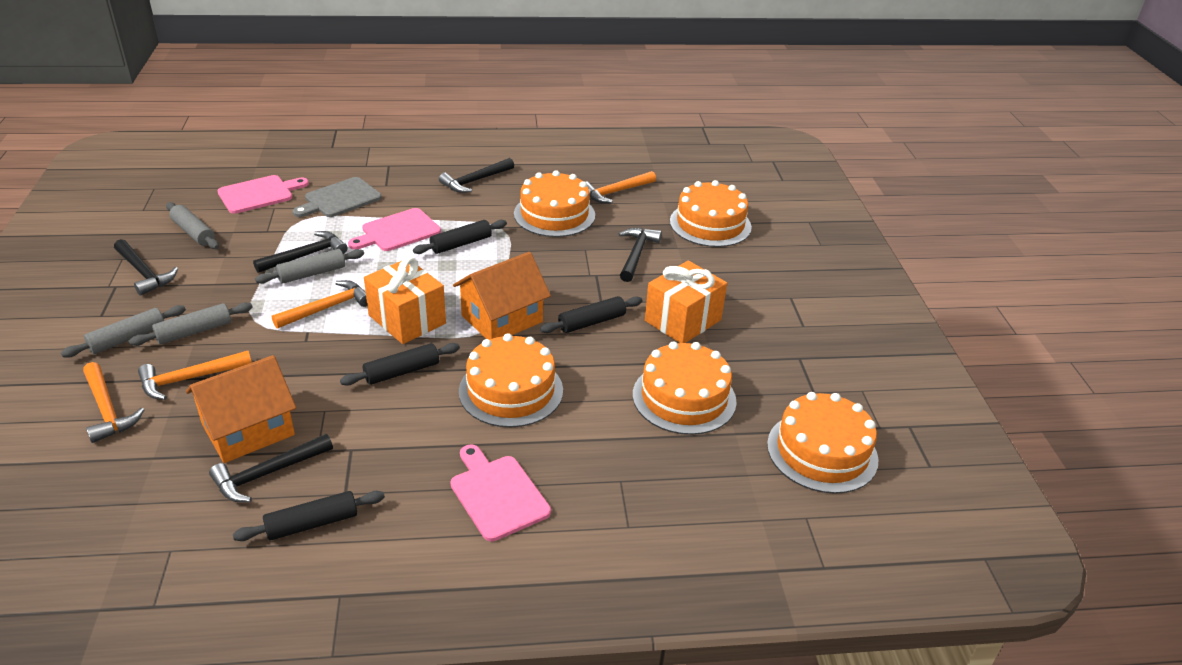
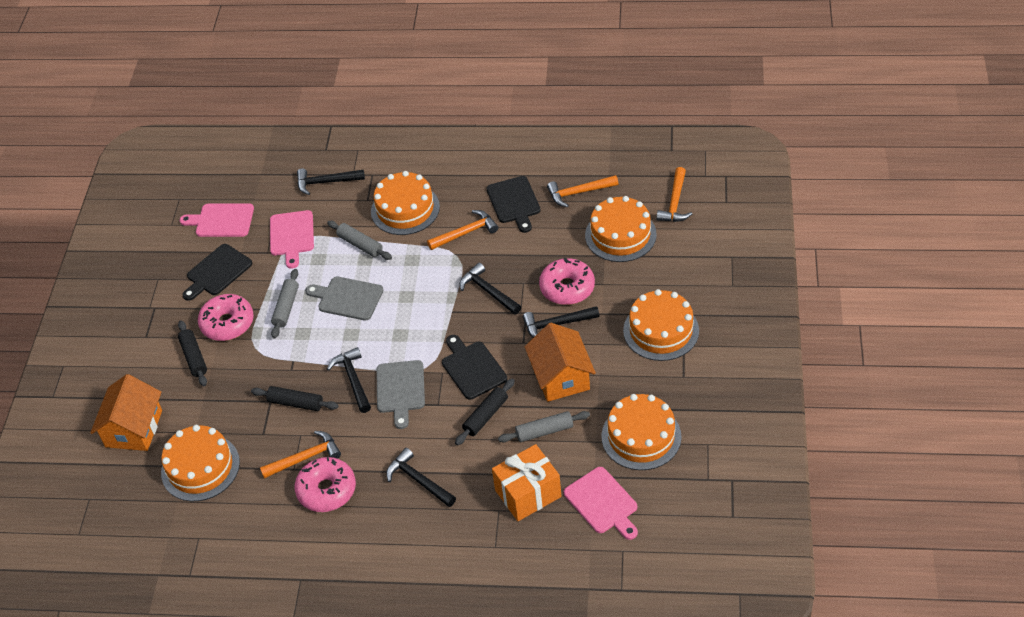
black cutting board: 0 -> 3
black rolling pin: 4 -> 3
grey cutting board: 1 -> 2
grey rolling pin: 4 -> 3
orange gift: 2 -> 1
pink donut: 0 -> 3

